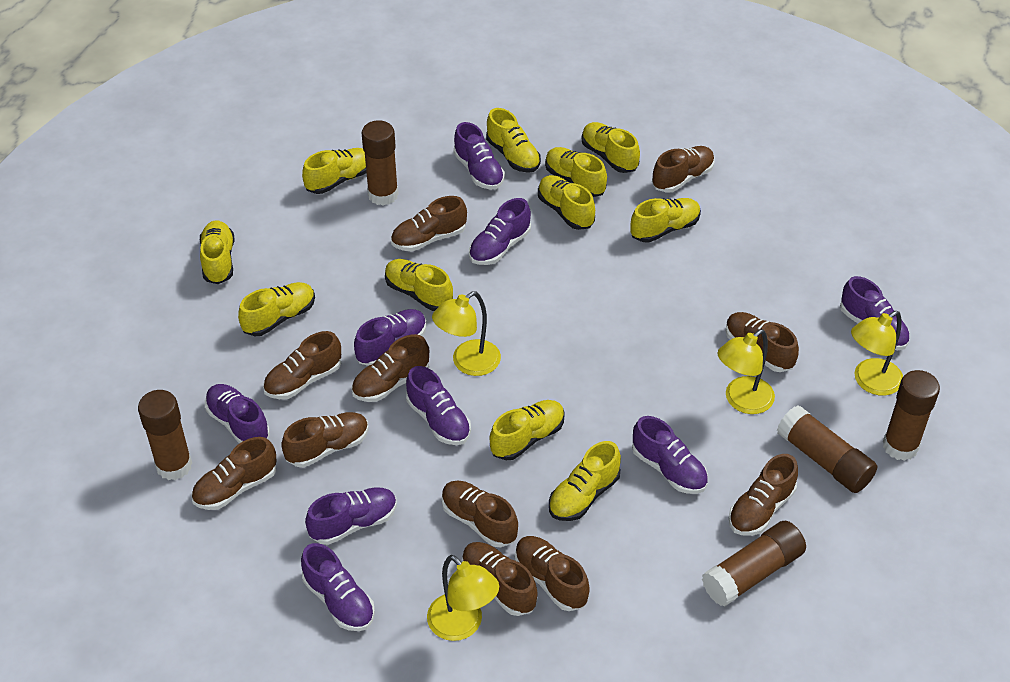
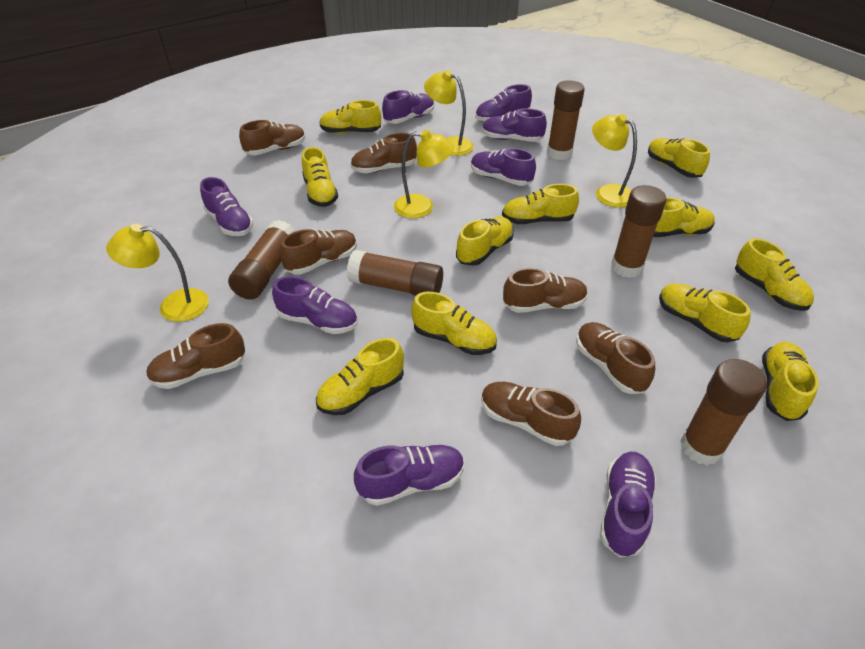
brown shoe: 11 -> 7
purple shoe: 9 -> 8

